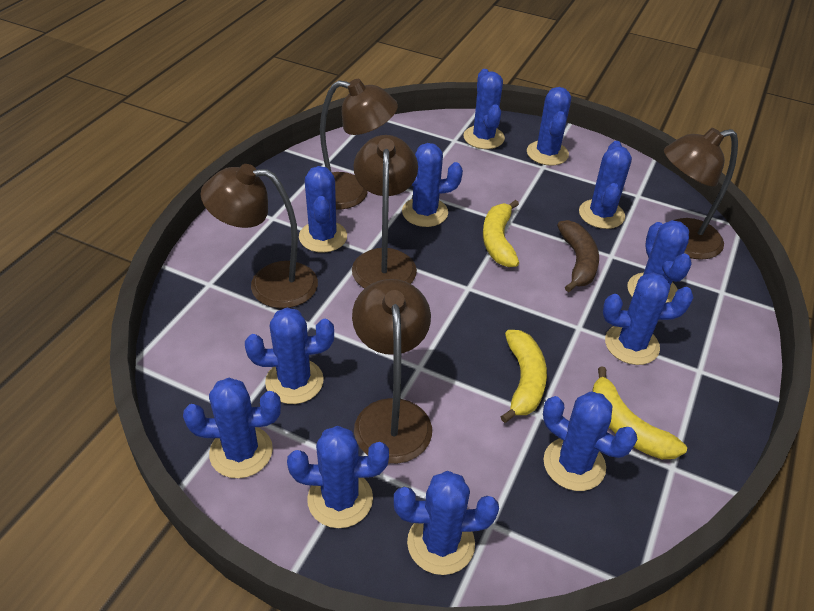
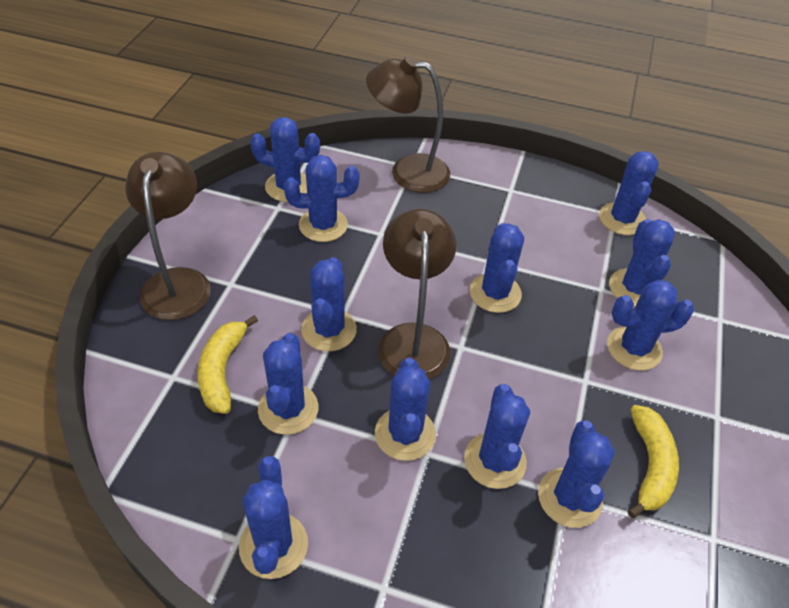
brown banana: 1 -> 0
brown lamp: 5 -> 3
yellow banana: 3 -> 2

